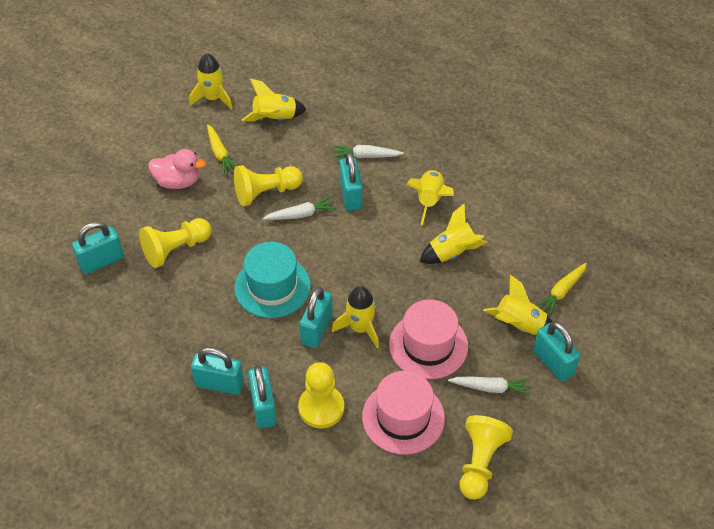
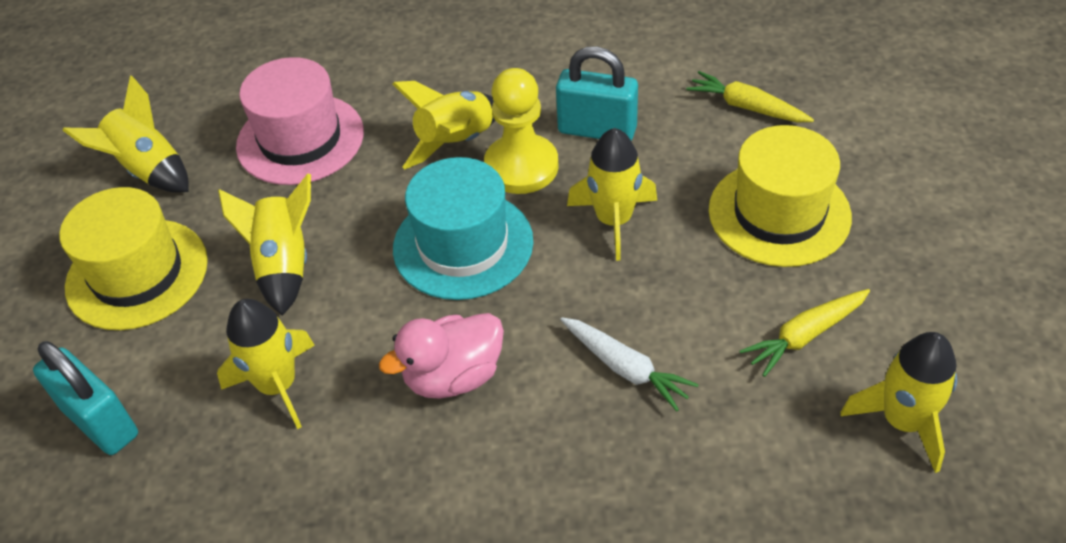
pink hat: 2 -> 1
turquoise padlock: 6 -> 2
white carrot: 3 -> 1
yellow hat: 0 -> 2
yellow pawn: 4 -> 1

